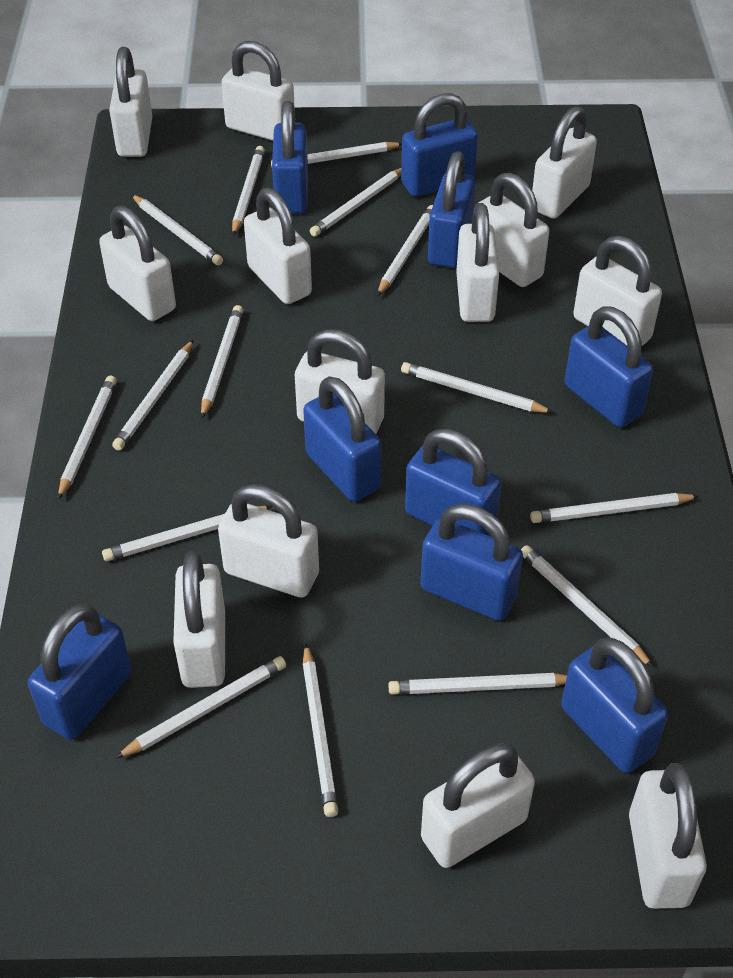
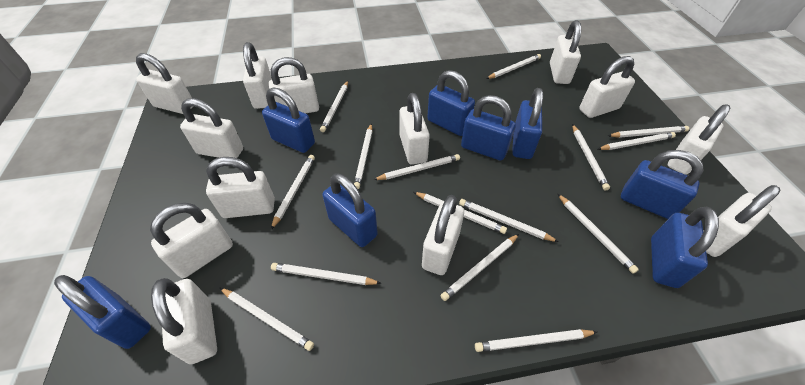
blue padlock: 9 -> 8

